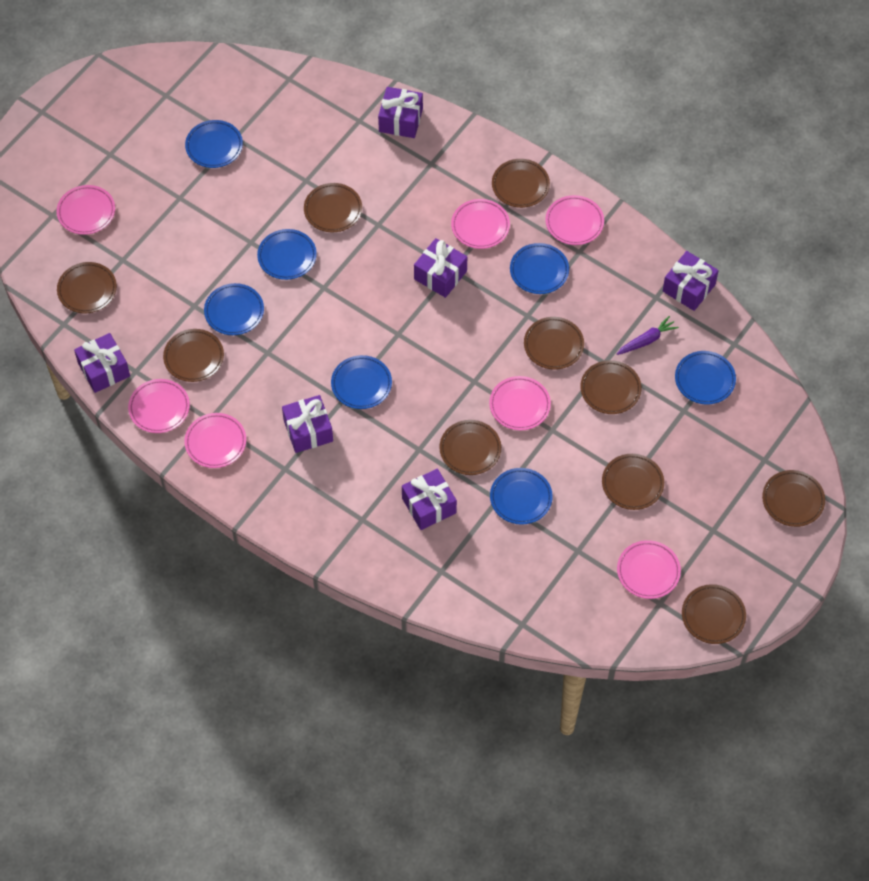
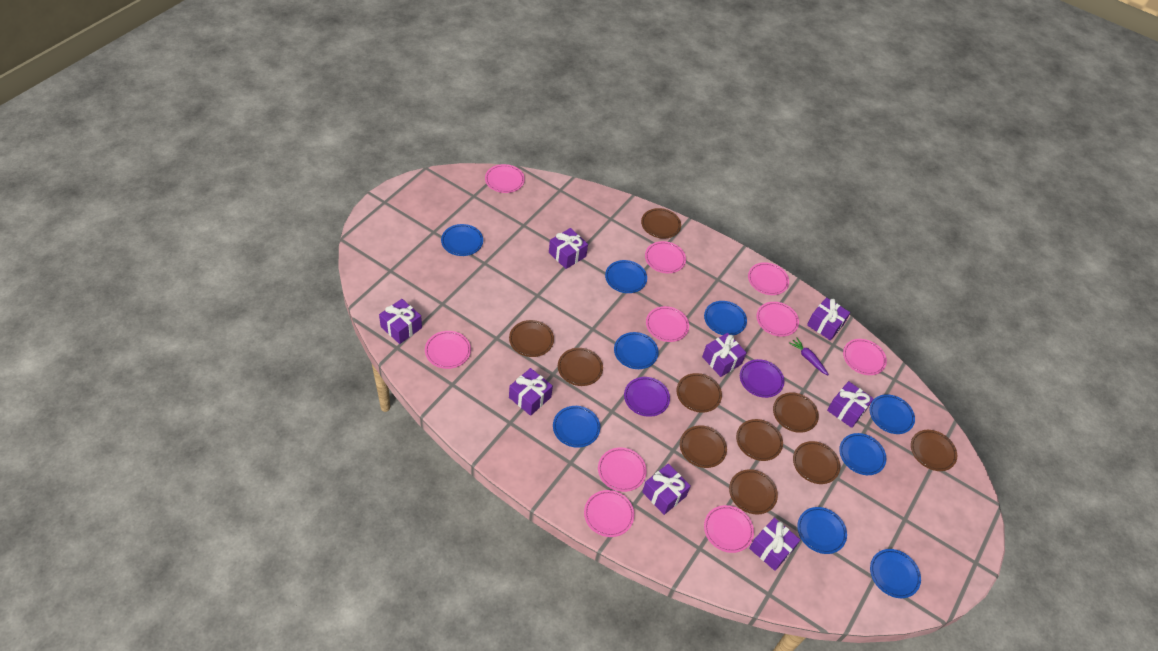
blue plate: 7 -> 9
pink plate: 7 -> 10
purple gift: 6 -> 8
purple plate: 0 -> 2

